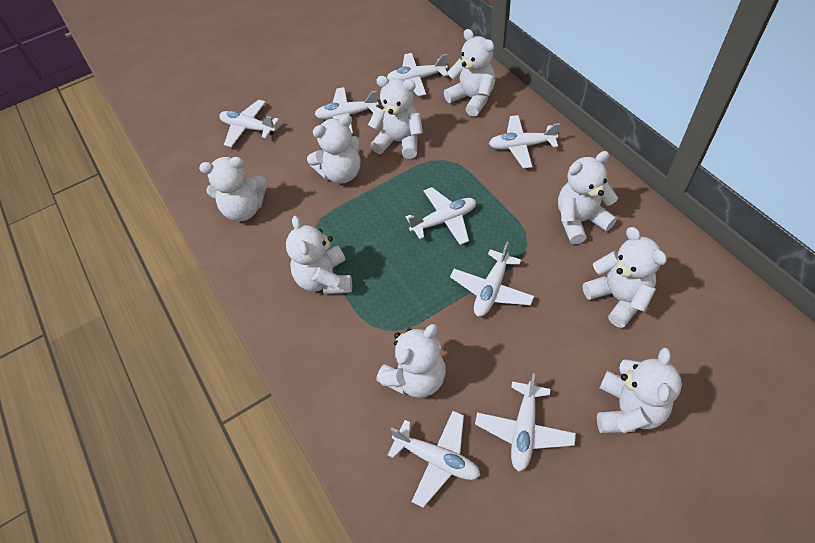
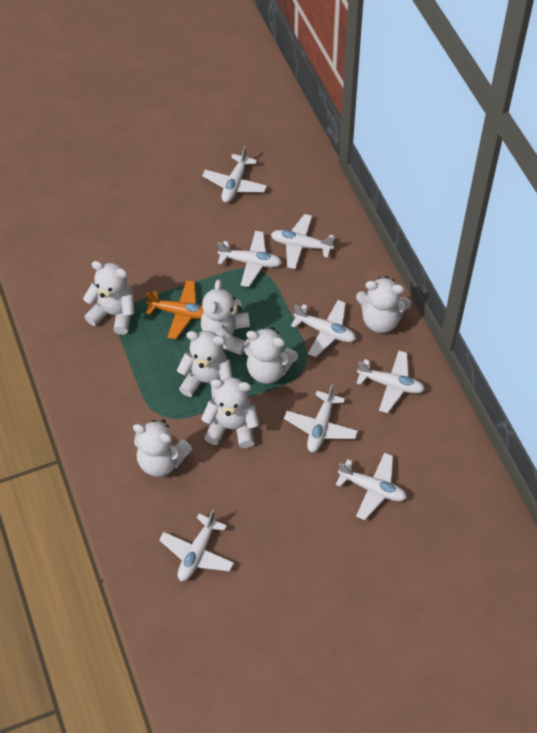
orange plane: 0 -> 1
white teddy bear: 9 -> 7

